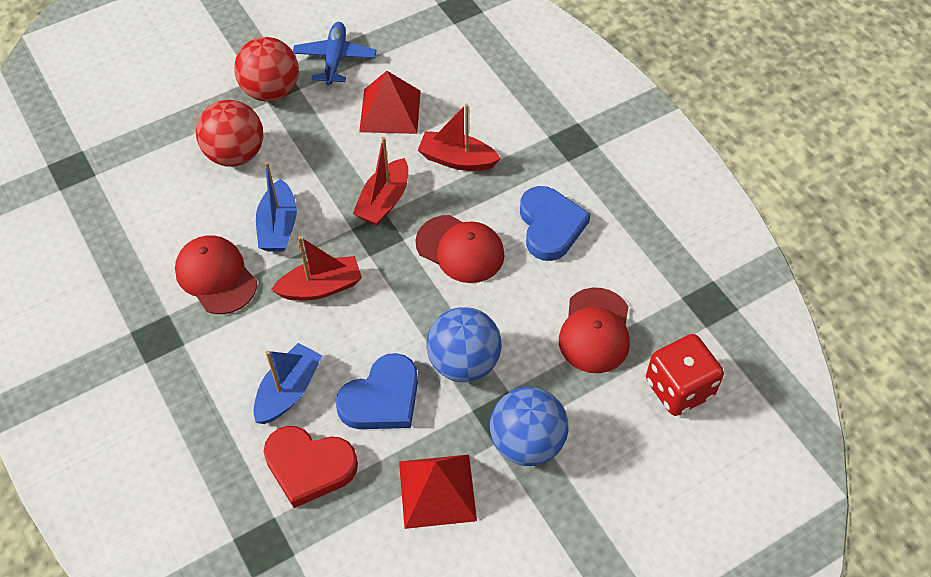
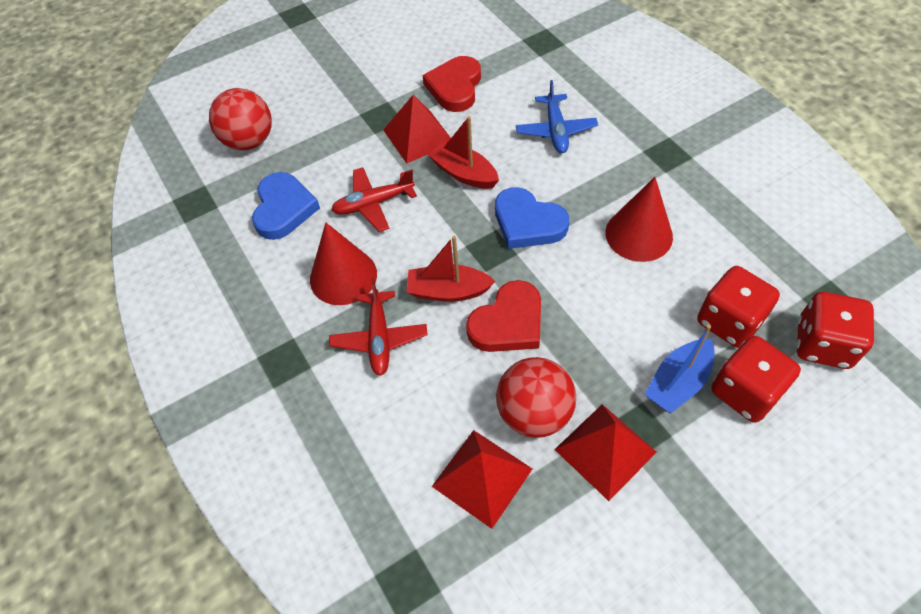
blue ball: 2 -> 0
blue boat: 2 -> 1
red boat: 3 -> 2
red cap: 3 -> 0
red cone: 0 -> 2
red dice: 1 -> 3
red heart: 1 -> 2
red plane: 0 -> 2
red pyramid: 2 -> 3

